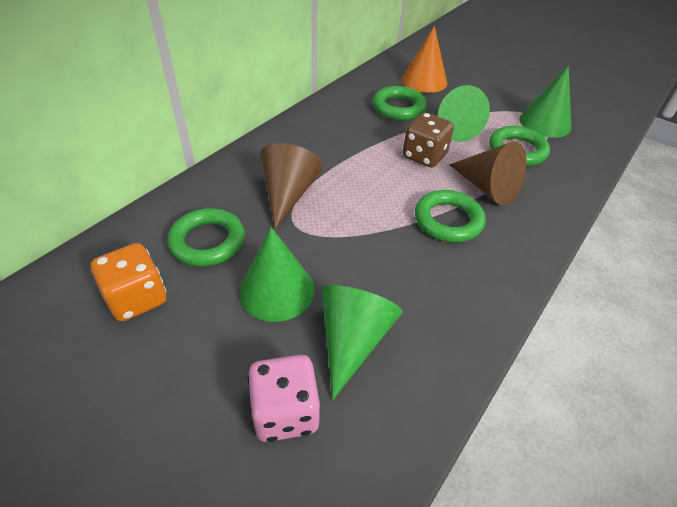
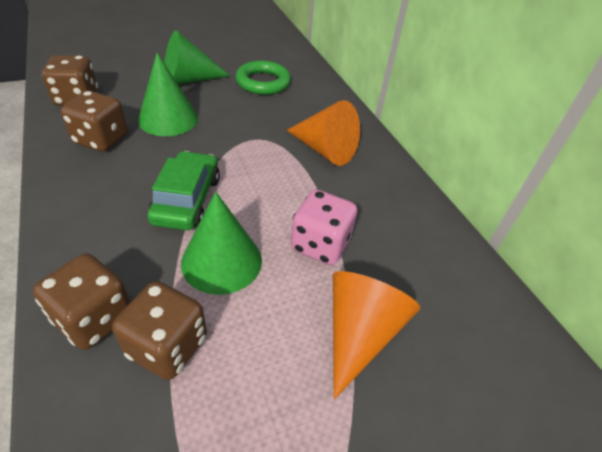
brown cone: 2 -> 0
brown dice: 1 -> 4
green car: 0 -> 1
green cone: 4 -> 3
green ring: 4 -> 1
orange cone: 1 -> 2
orange dice: 1 -> 0

